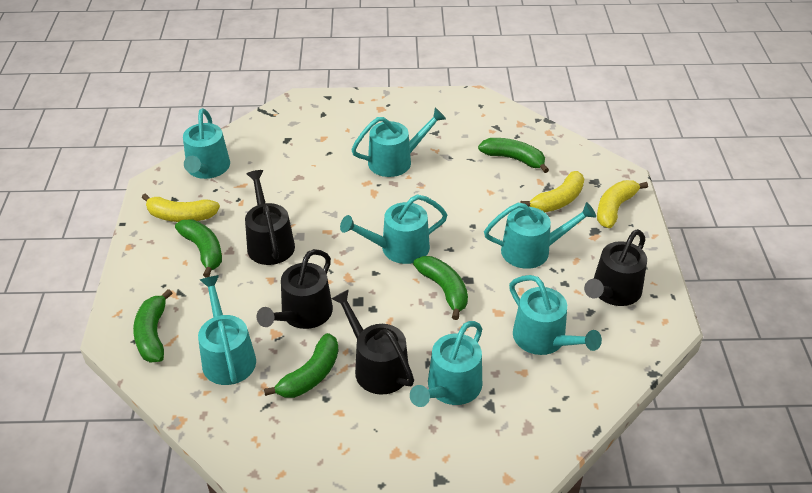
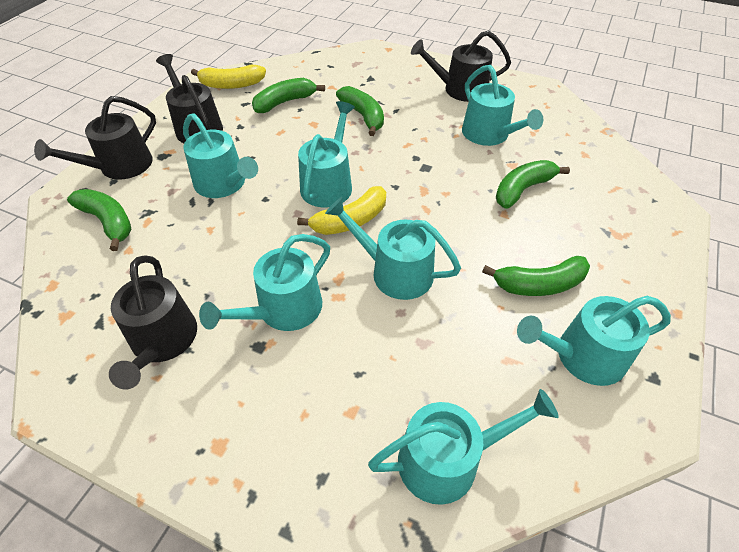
yellow banana: 3 -> 2

